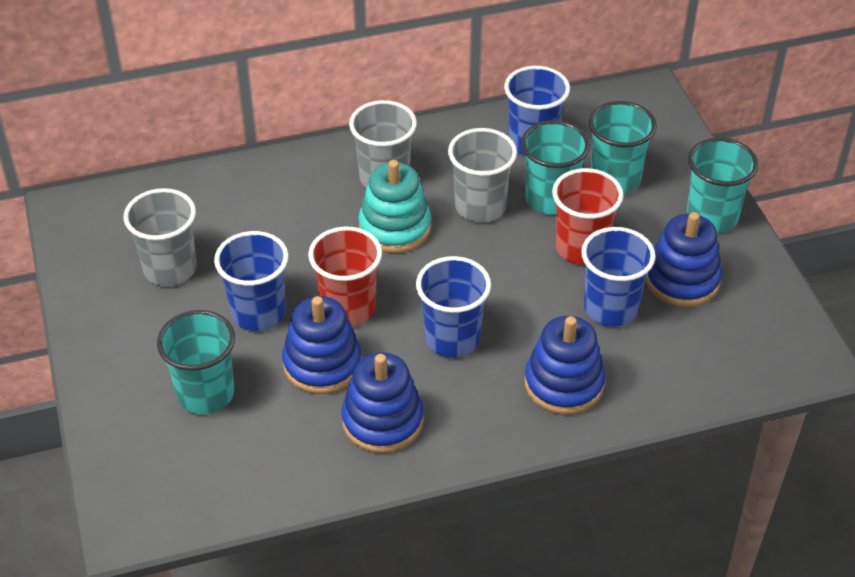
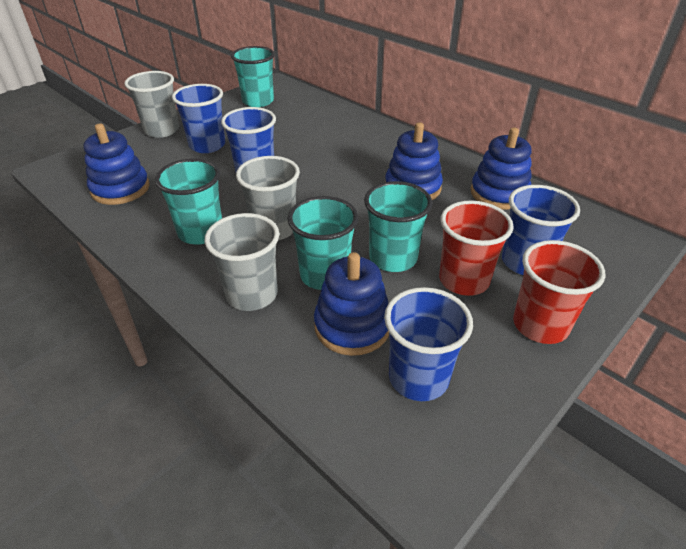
turquoise stacking toy: 1 -> 0

